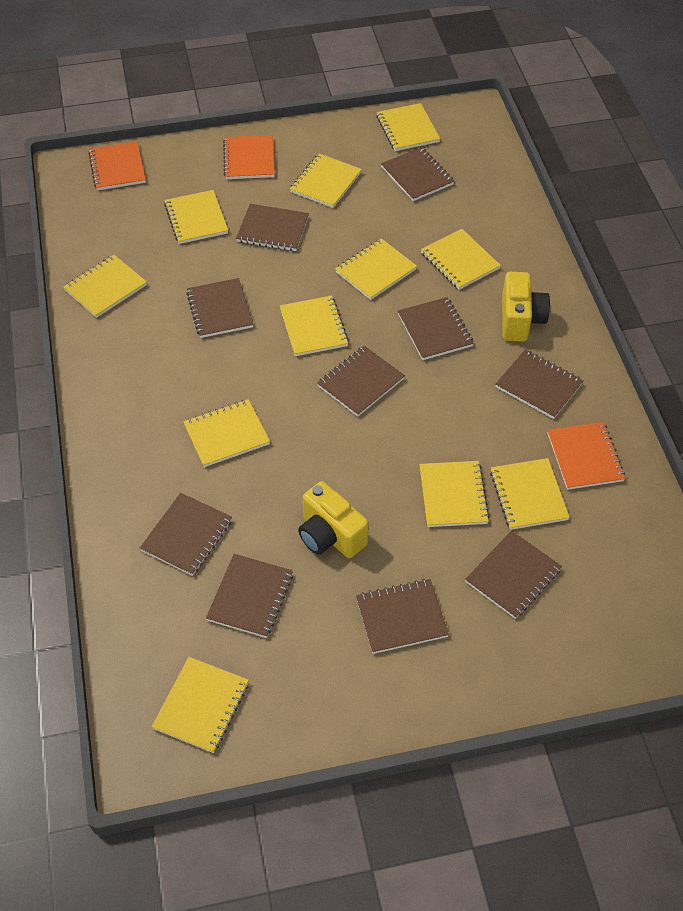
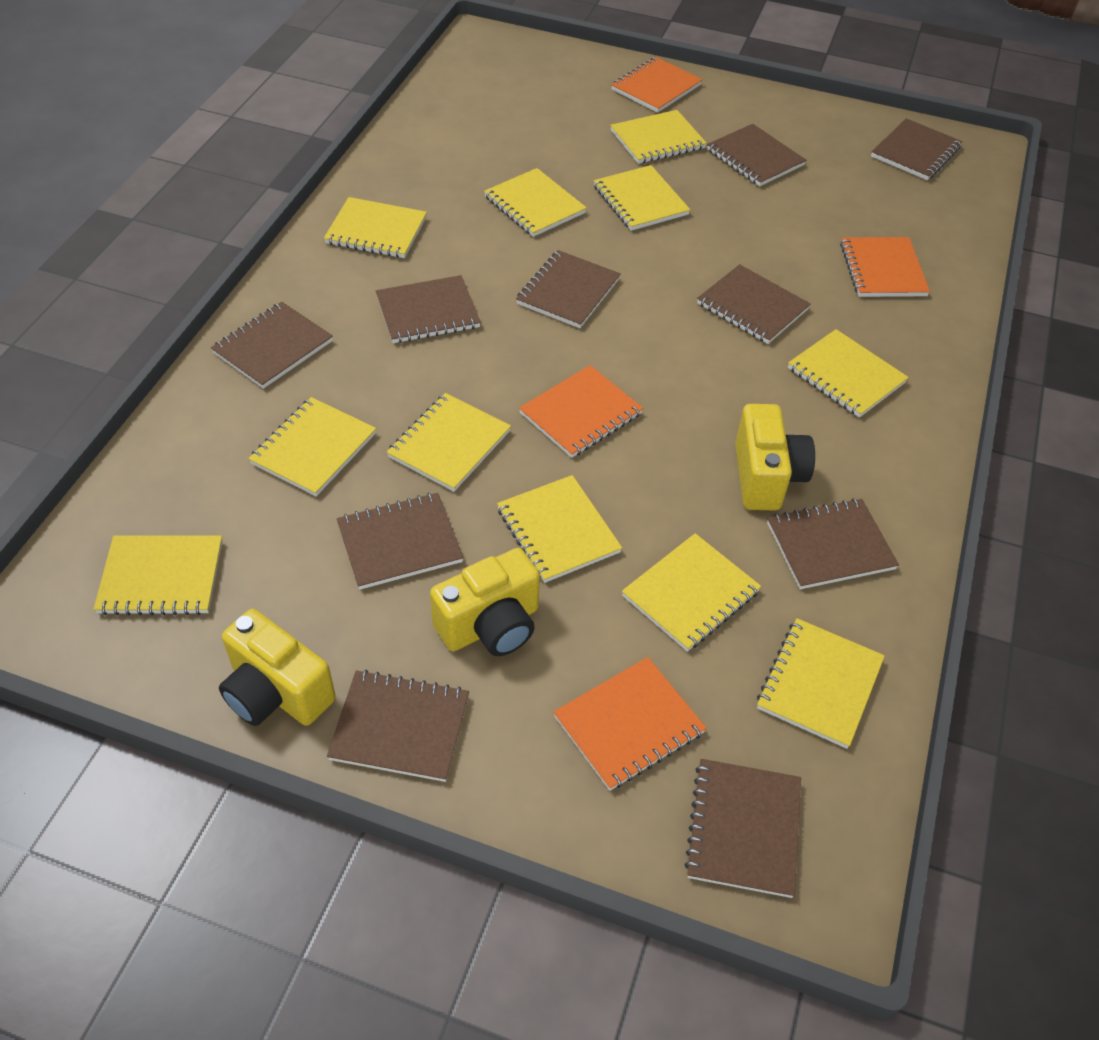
orange notebook: 3 -> 4
yellow camera: 2 -> 3

